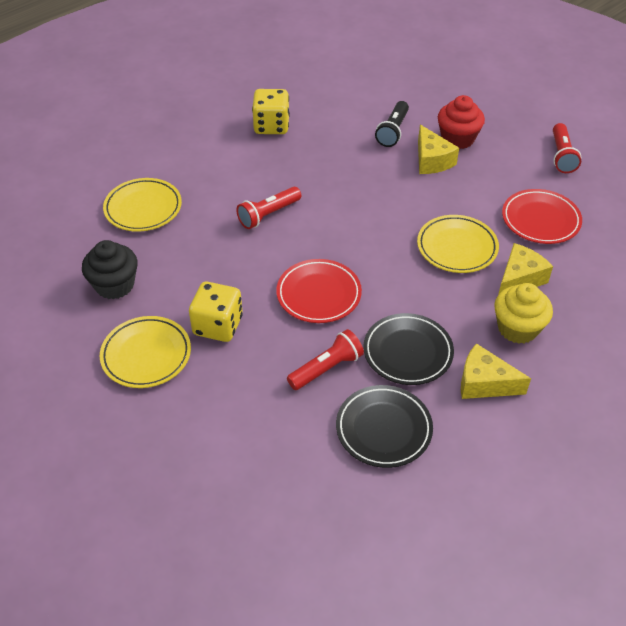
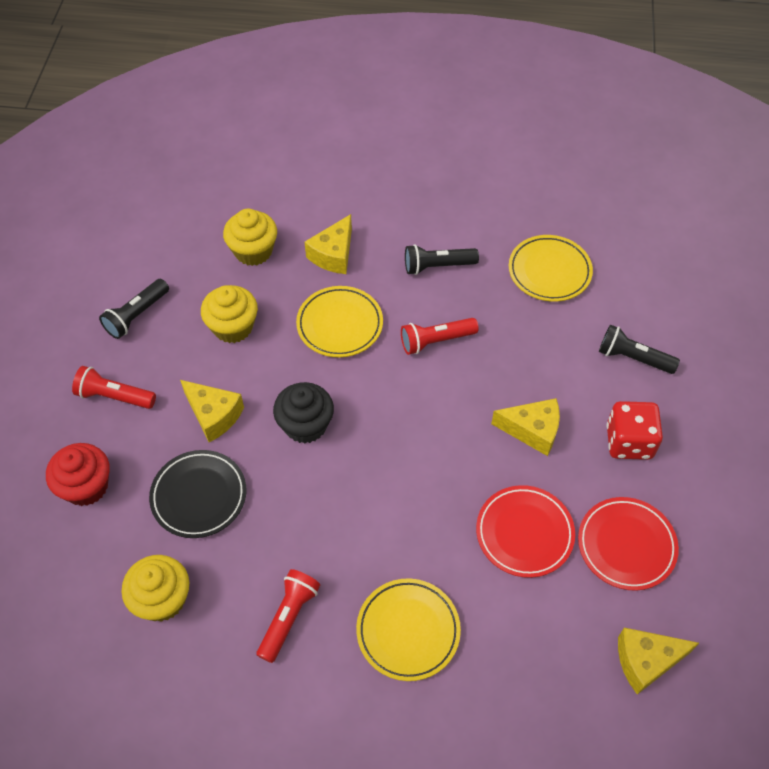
black flashlight: 1 -> 3
black plate: 2 -> 1
red dice: 0 -> 1
yellow cheese: 3 -> 4
yellow cupcake: 1 -> 3
yellow dice: 2 -> 0

